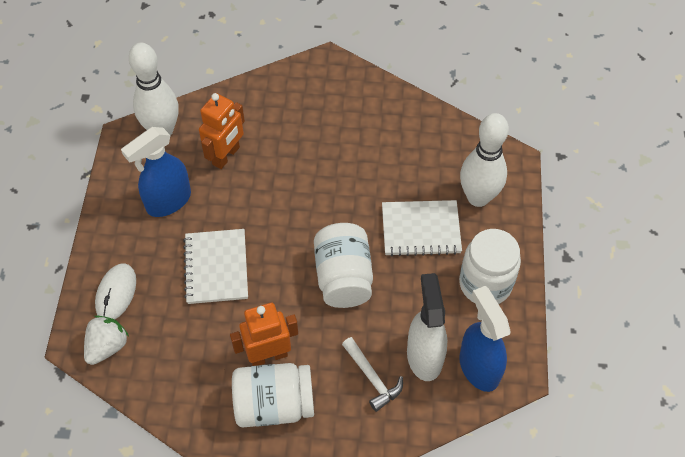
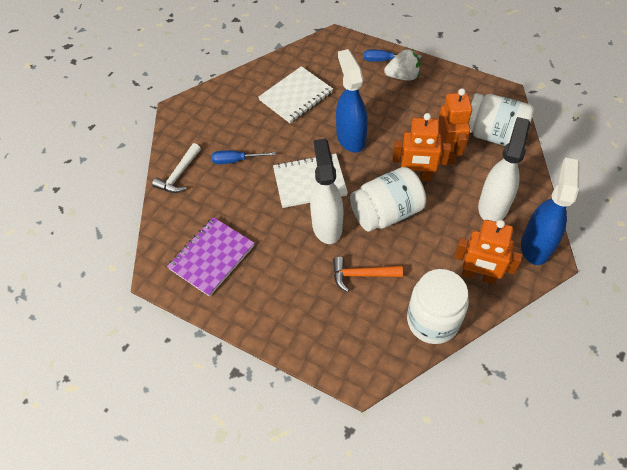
blue screwdriver: 0 -> 2
orange hammer: 0 -> 1
orange robot: 2 -> 3
purple notebook: 0 -> 1
white bowling pin: 2 -> 0
white mouse: 1 -> 0
white spray bottle: 1 -> 2

